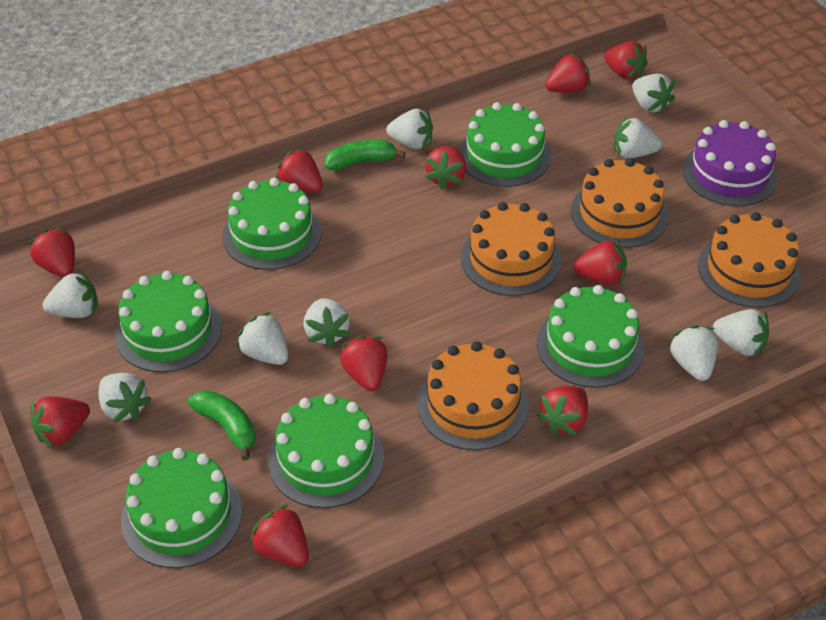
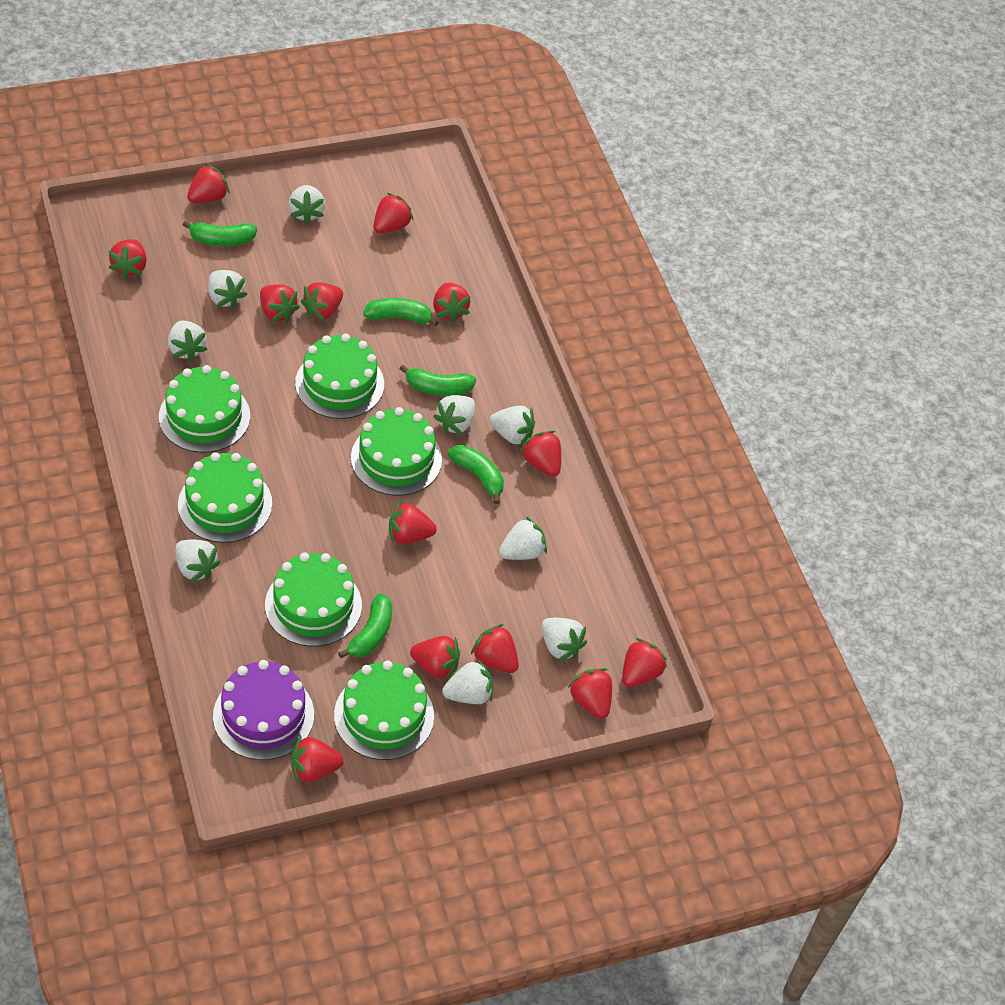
green banana: 2 -> 5
orange cake: 4 -> 0
red strawberry: 10 -> 13

